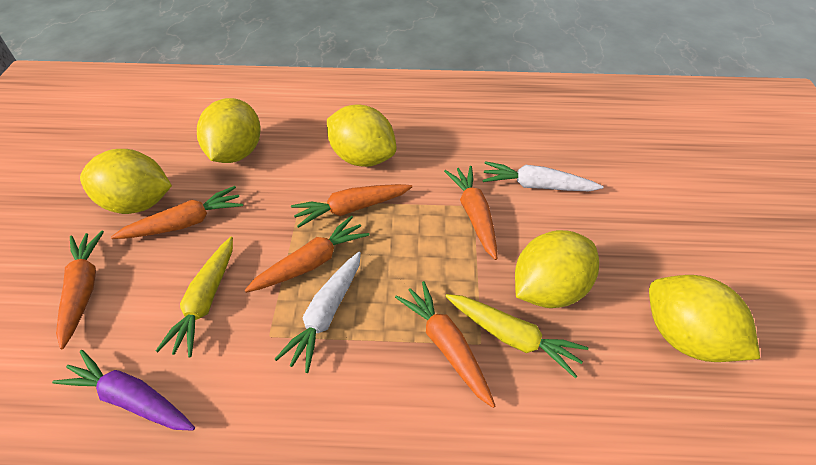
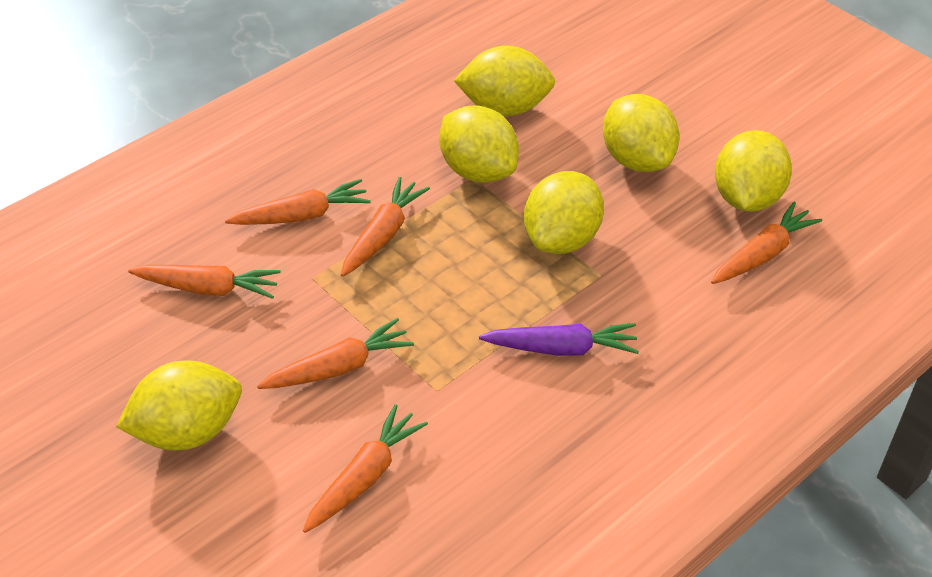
white carrot: 2 -> 0
yellow carrot: 2 -> 0
yellow lemon: 5 -> 6

